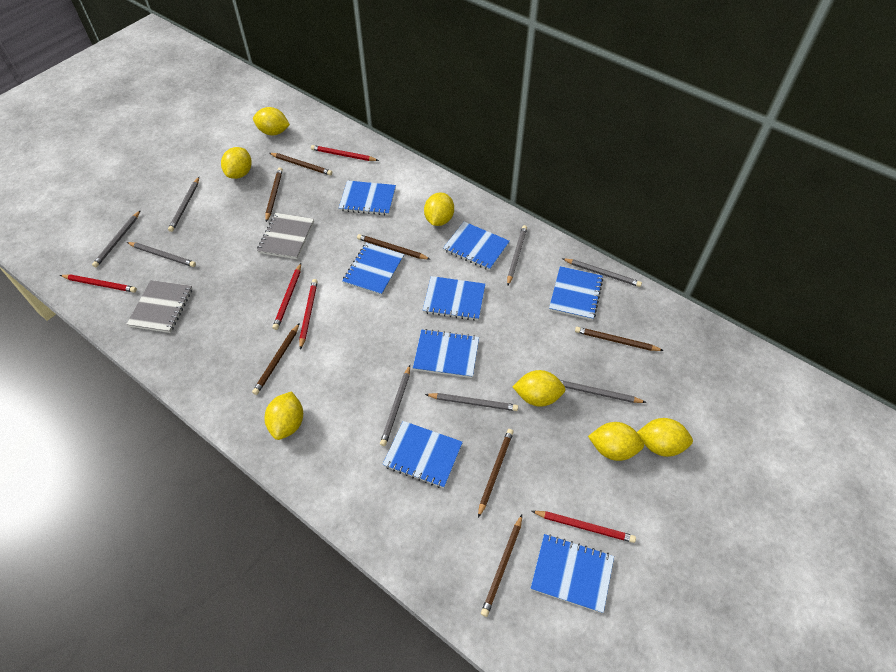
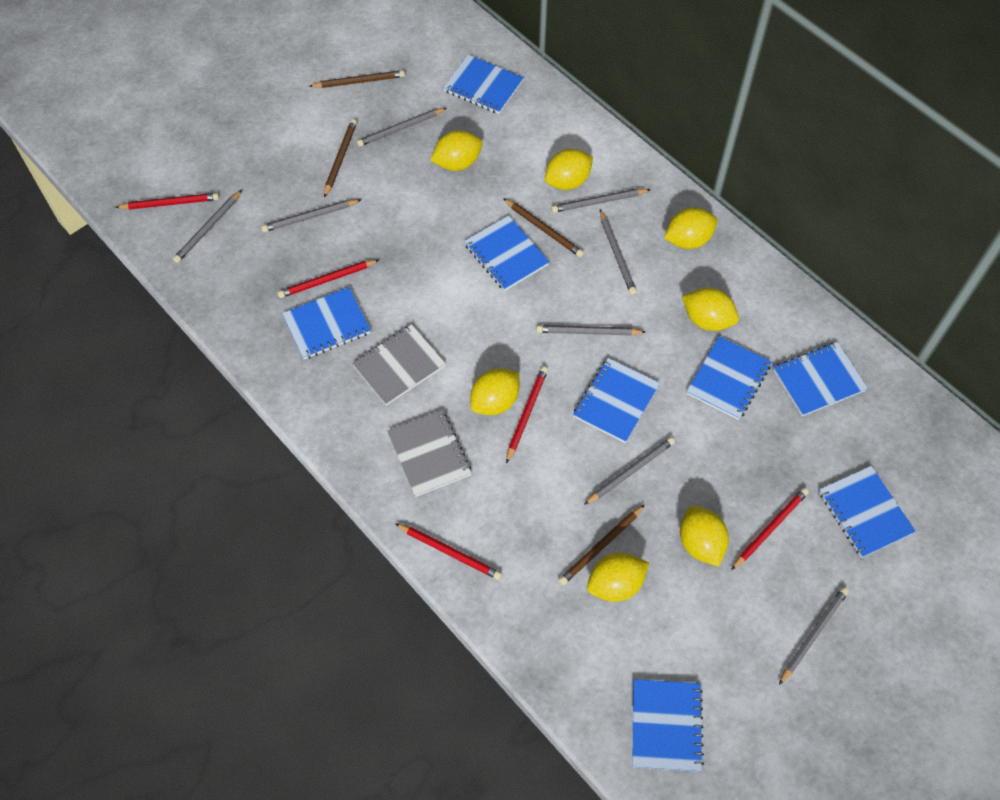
brown pencil: 7 -> 4

